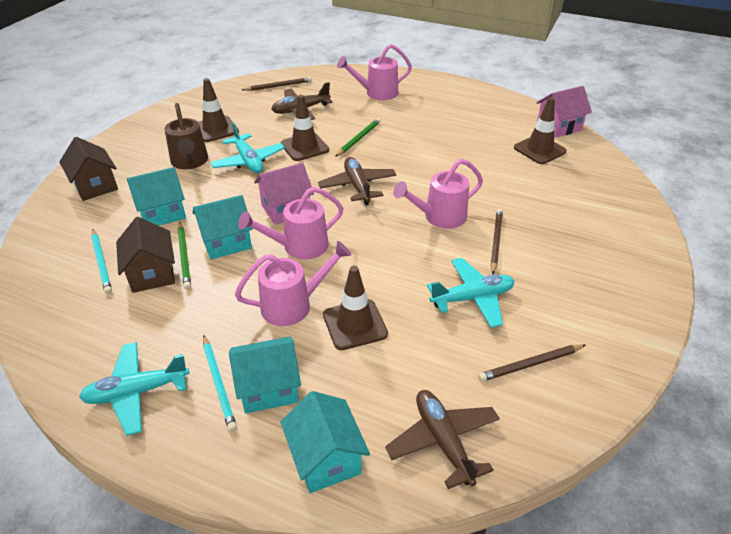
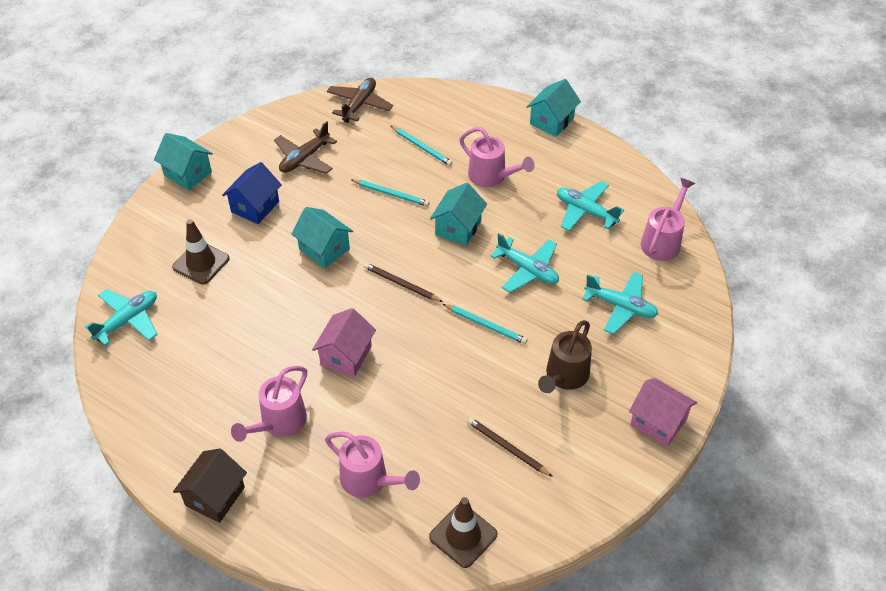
blue house: 0 -> 1
brown house: 2 -> 1
brown pencil: 3 -> 2
brown plane: 3 -> 2
brown traffic cone: 4 -> 2
green pencil: 2 -> 0
turquoise pencil: 2 -> 3
turquoise plane: 3 -> 4

